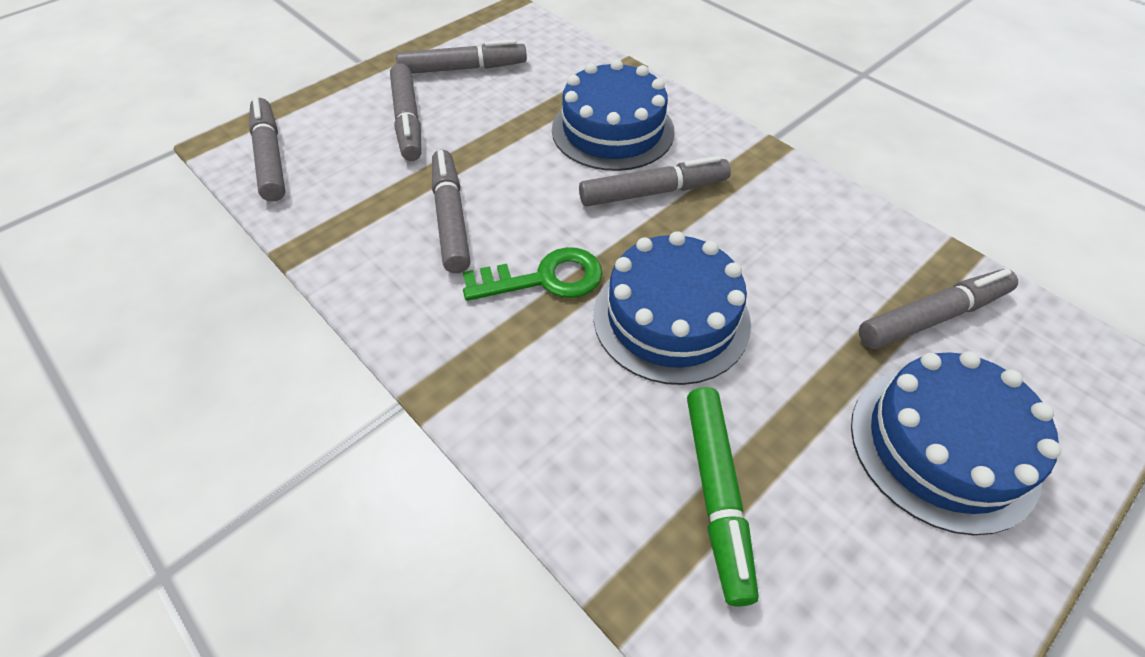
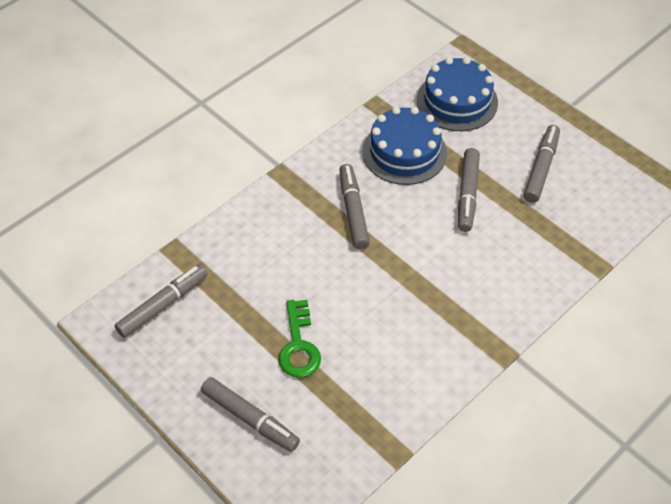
blue cake: 3 -> 2
green marker: 1 -> 0
grey marker: 6 -> 5

